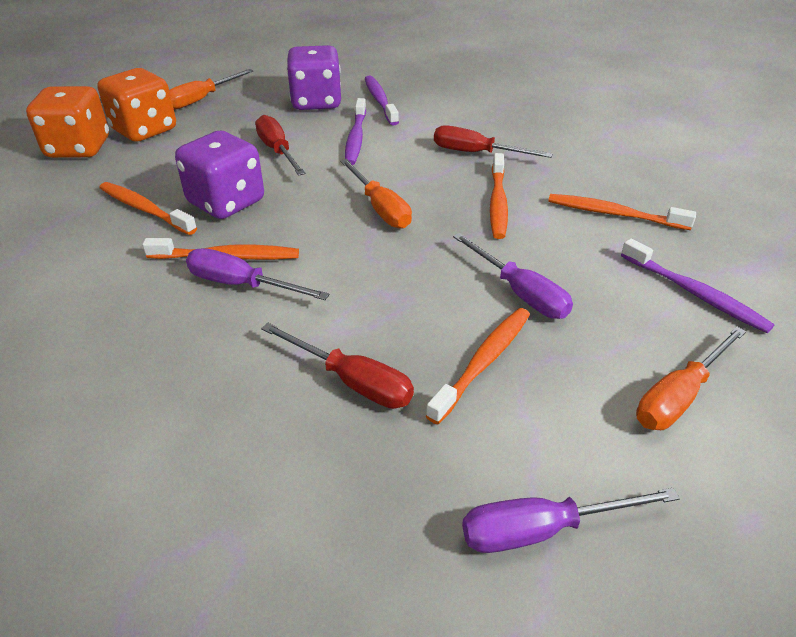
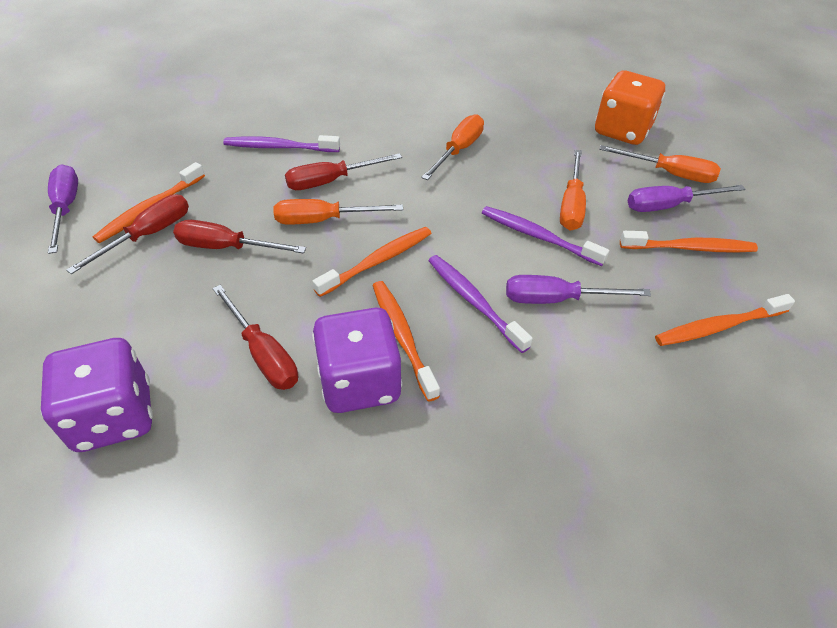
orange dice: 2 -> 1
orange screwdriver: 3 -> 4
red screwdriver: 3 -> 4

